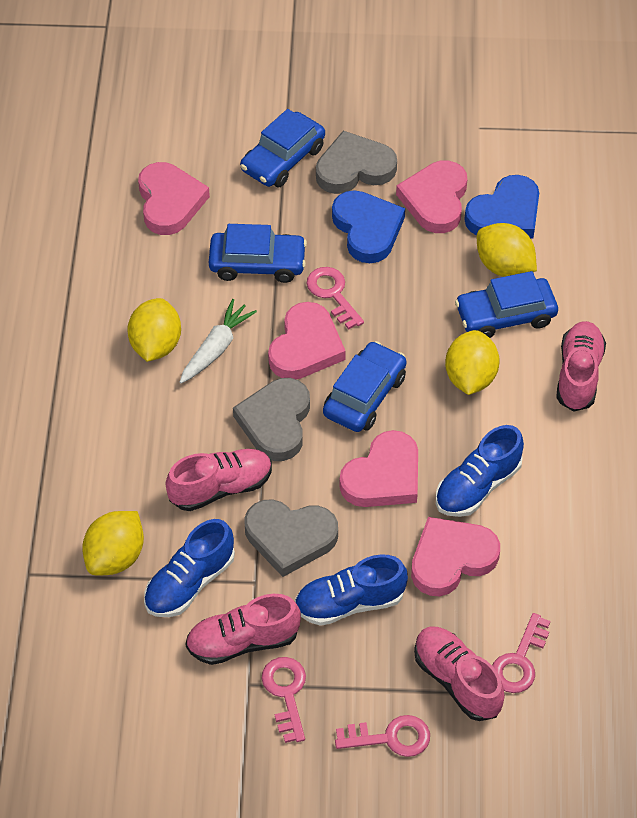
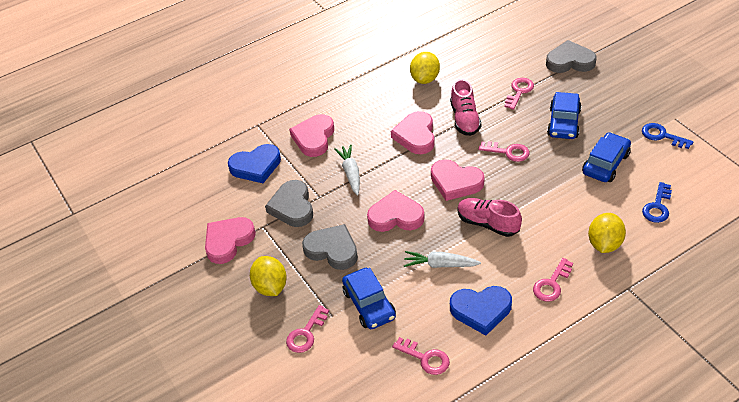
blue car: 4 -> 3
blue key: 0 -> 2
blue shoe: 3 -> 0
pink key: 4 -> 5
pink shoe: 4 -> 2
white carrot: 1 -> 2
yellow lemon: 4 -> 3

